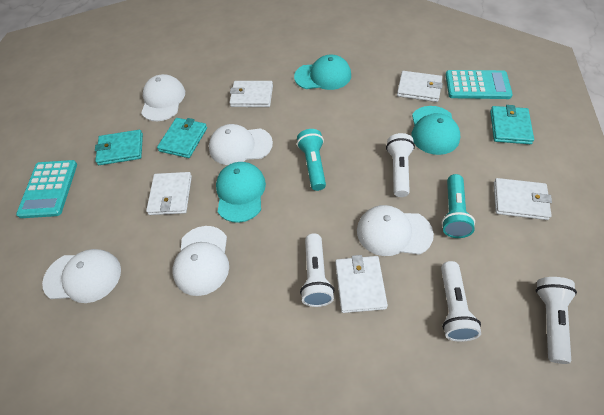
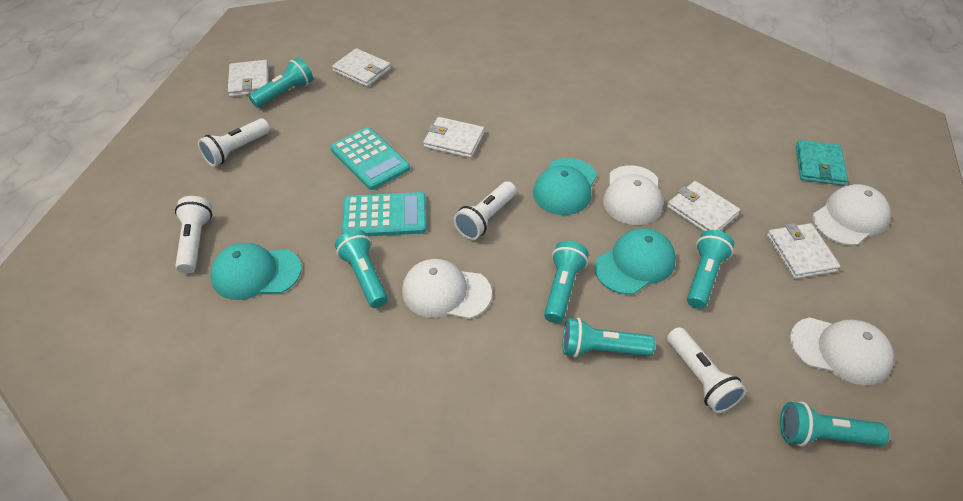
turquoise flashlight: 2 -> 6
turquoise wallet: 3 -> 1
white cap: 5 -> 4

